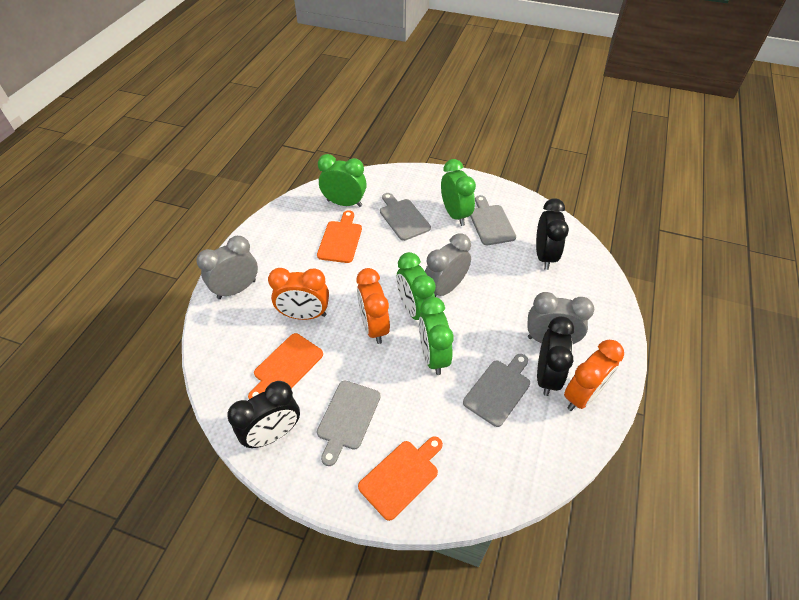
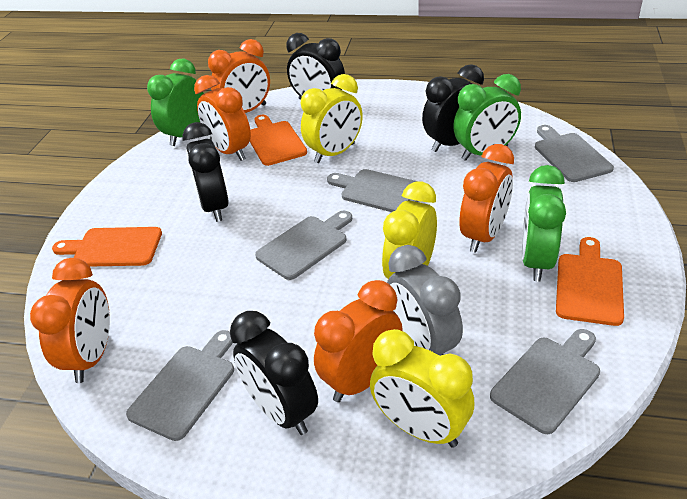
black clock: 3 -> 4
green clock: 4 -> 3
grey clock: 3 -> 1
grey cutting board: 4 -> 5
orange clock: 3 -> 5
yellow clock: 0 -> 3

